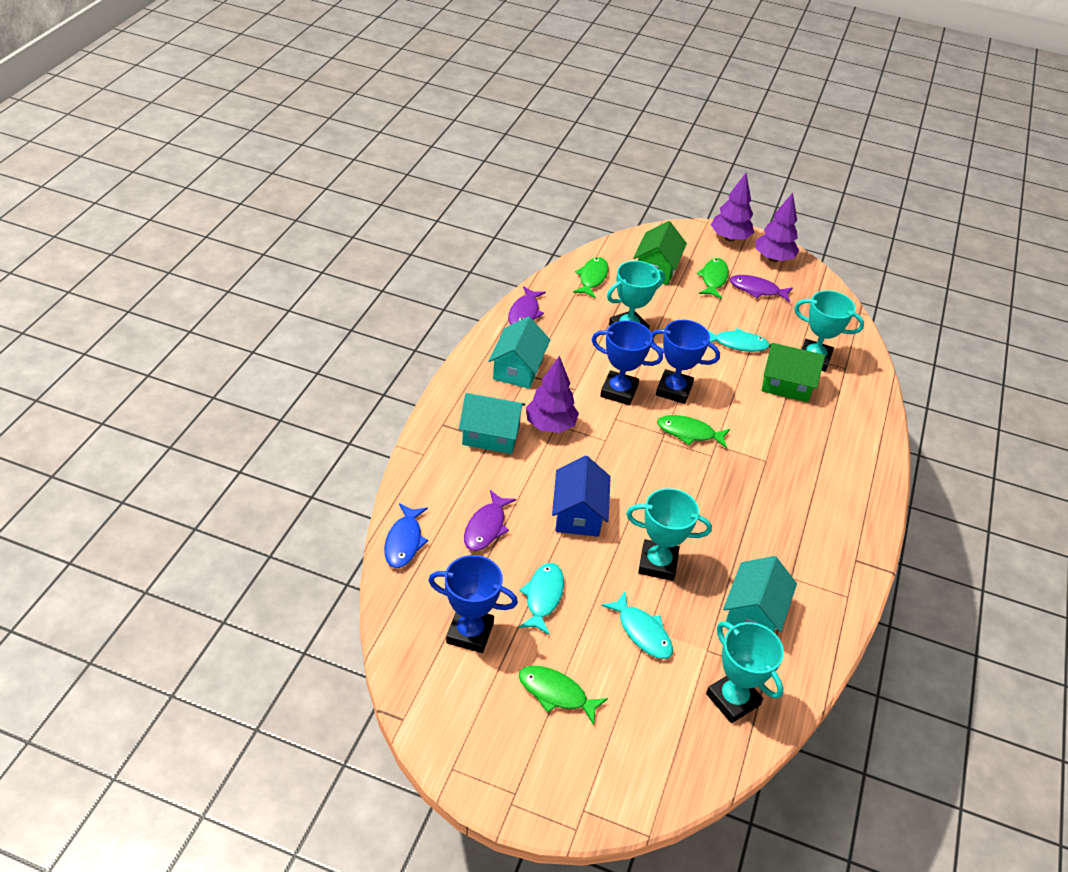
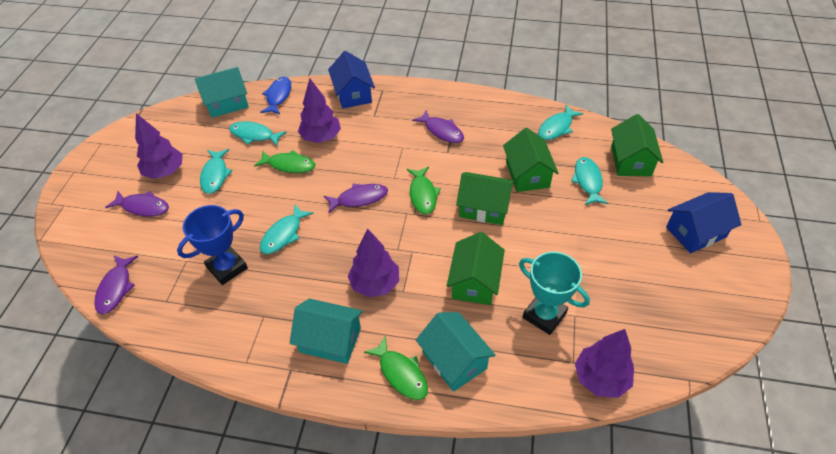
blue house: 1 -> 2
blue trophy: 3 -> 1
green fish: 4 -> 3
green house: 2 -> 4
purple fish: 3 -> 4
purple tree: 3 -> 4
turquoise fish: 3 -> 5
turquoise trophy: 4 -> 1

